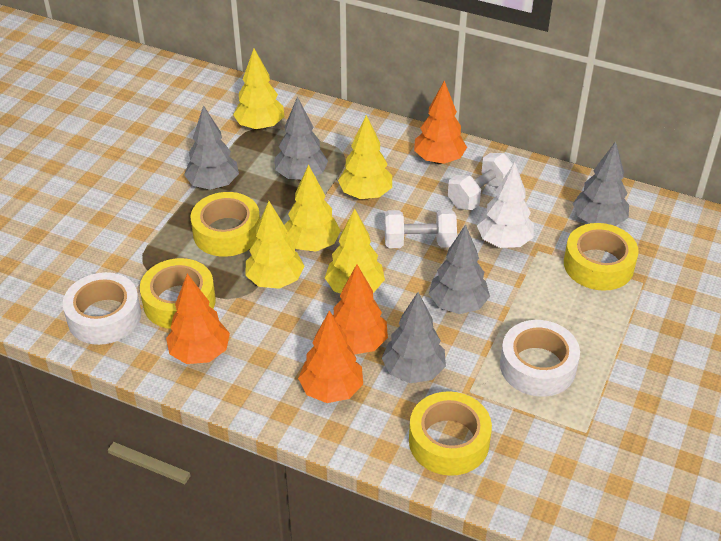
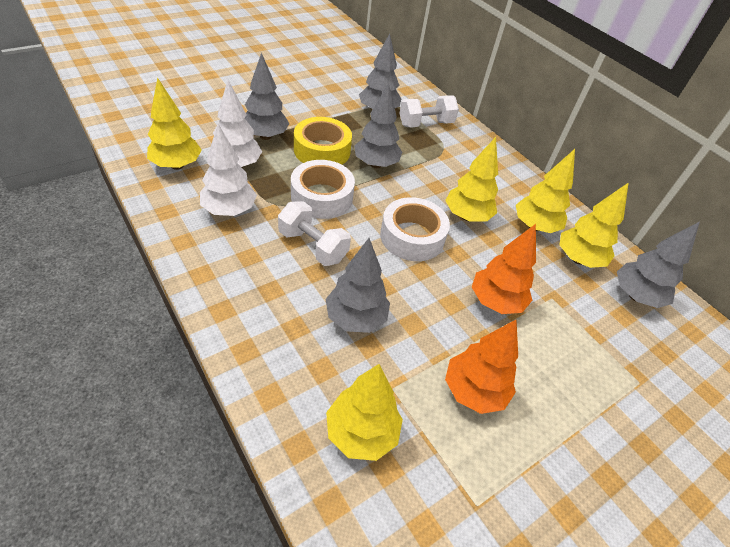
orange tree: 4 -> 2
white tree: 1 -> 2
yellow tape: 4 -> 1

